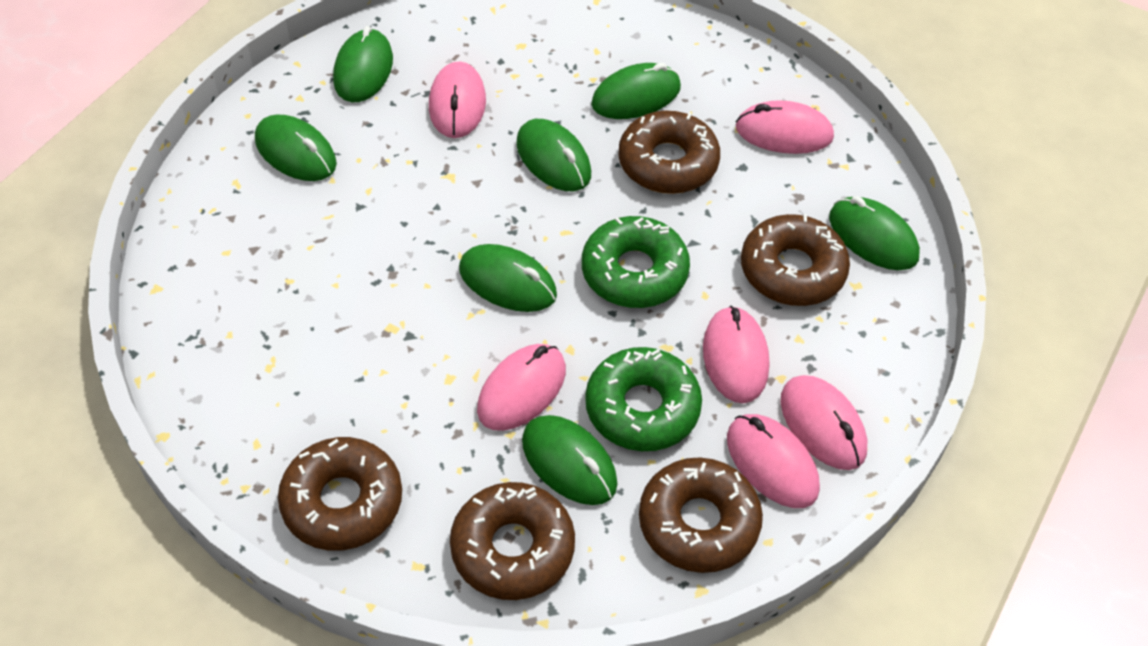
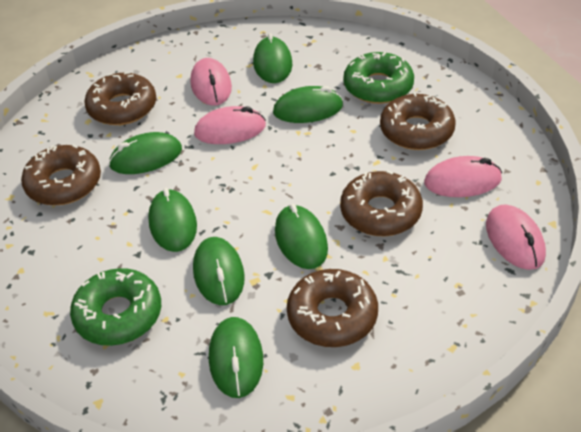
pink mouse: 6 -> 4

